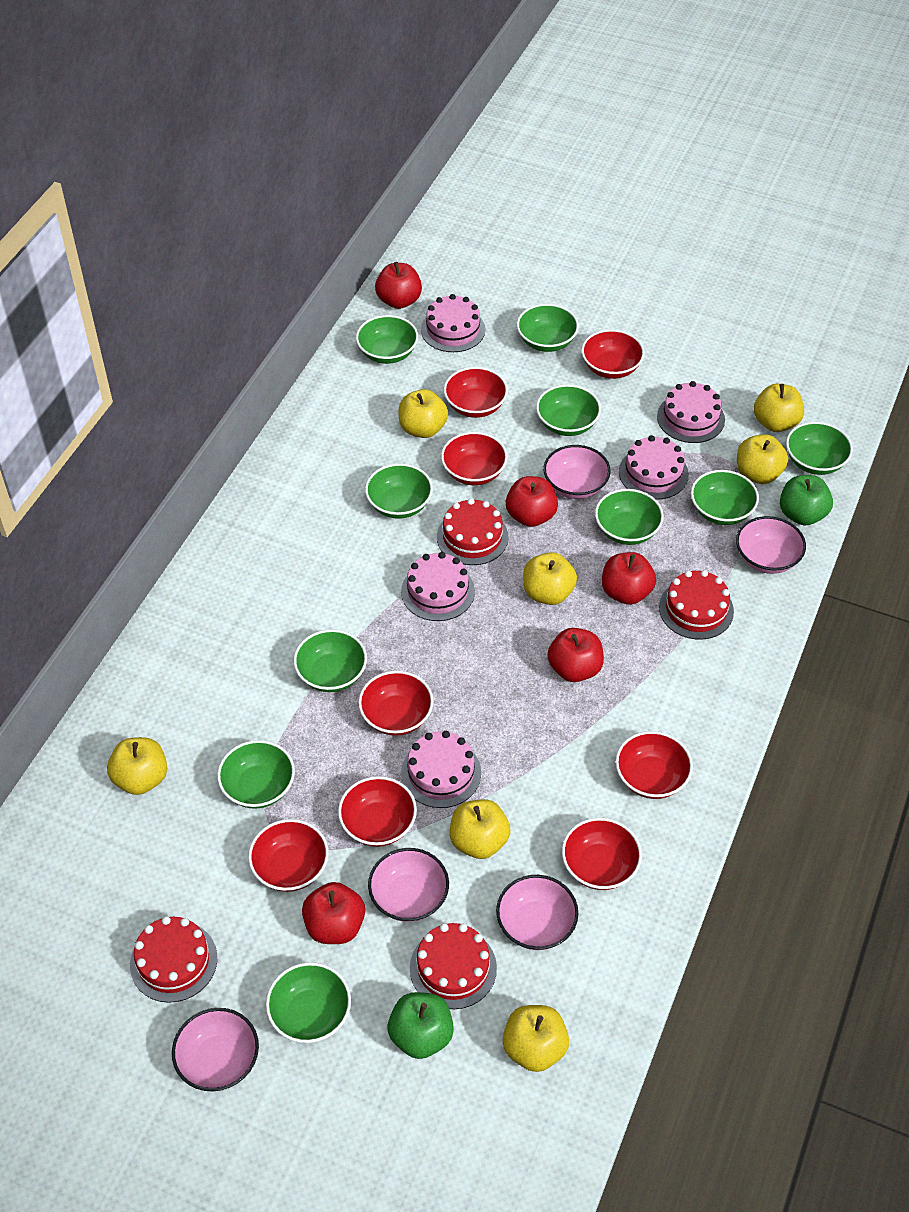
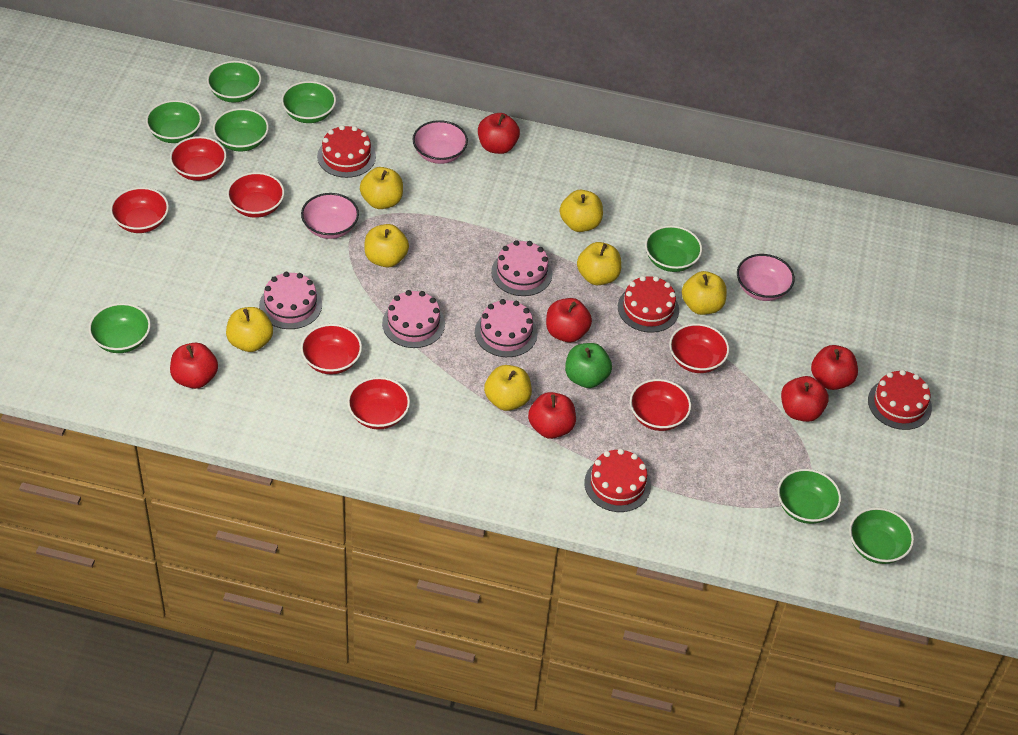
green apple: 2 -> 1
green bowl: 10 -> 8
pink bowl: 5 -> 3
pink cake: 5 -> 4
red apple: 5 -> 6
red bowl: 8 -> 7

